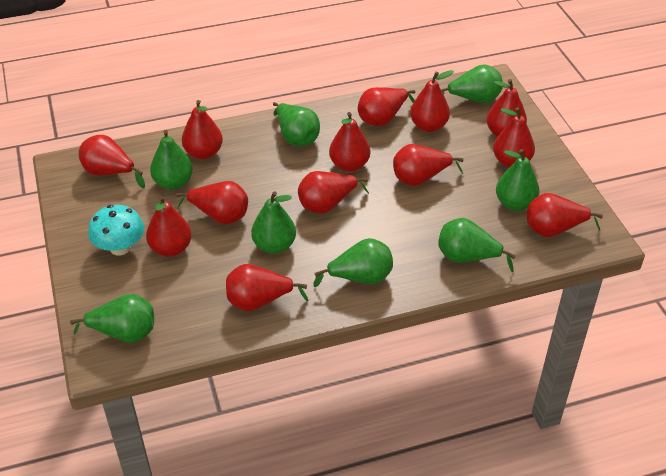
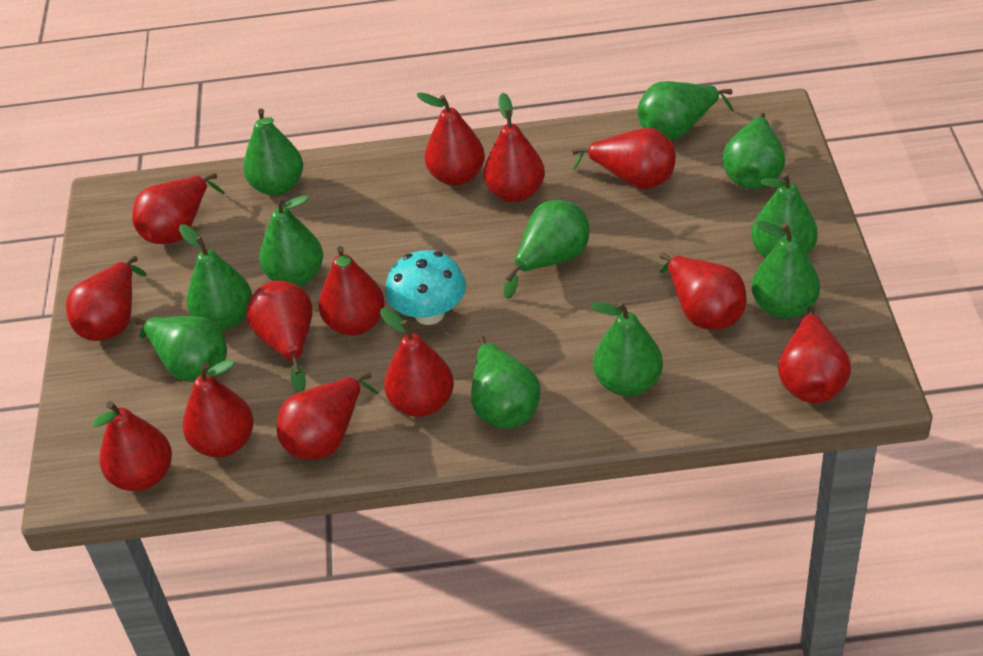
green pear: 8 -> 11

